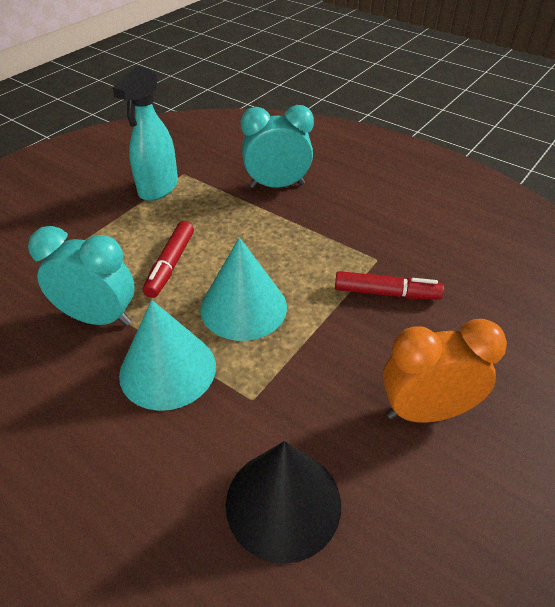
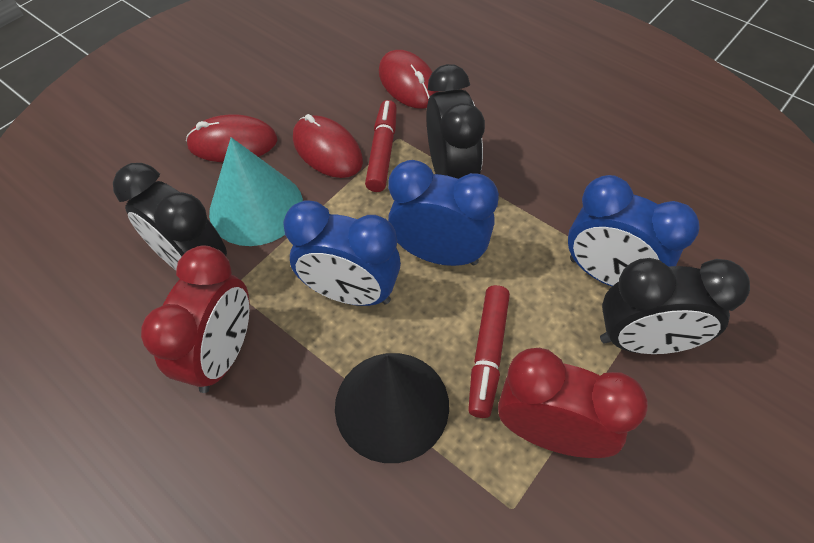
black clock: 0 -> 3
blue clock: 0 -> 3
orange clock: 1 -> 0
red clock: 0 -> 2
red mouse: 0 -> 3
turquoise clock: 2 -> 0
turquoise cone: 2 -> 1
turquoise spray bottle: 1 -> 0

